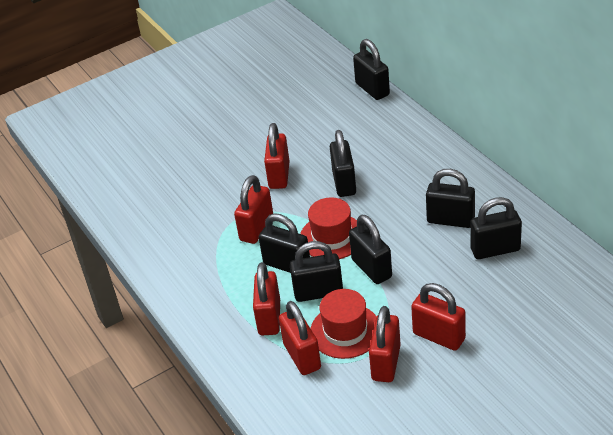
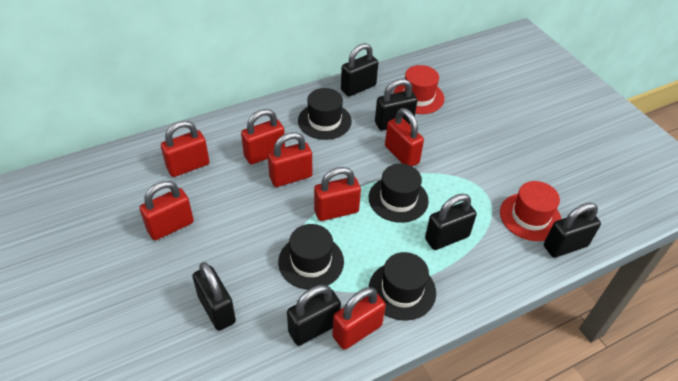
black hat: 0 -> 4
black padlock: 7 -> 6
red padlock: 6 -> 7

